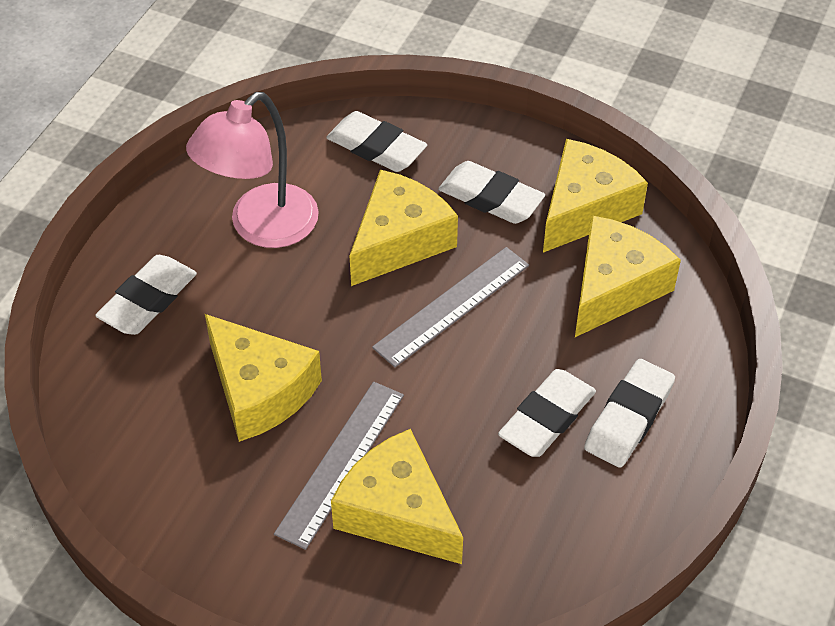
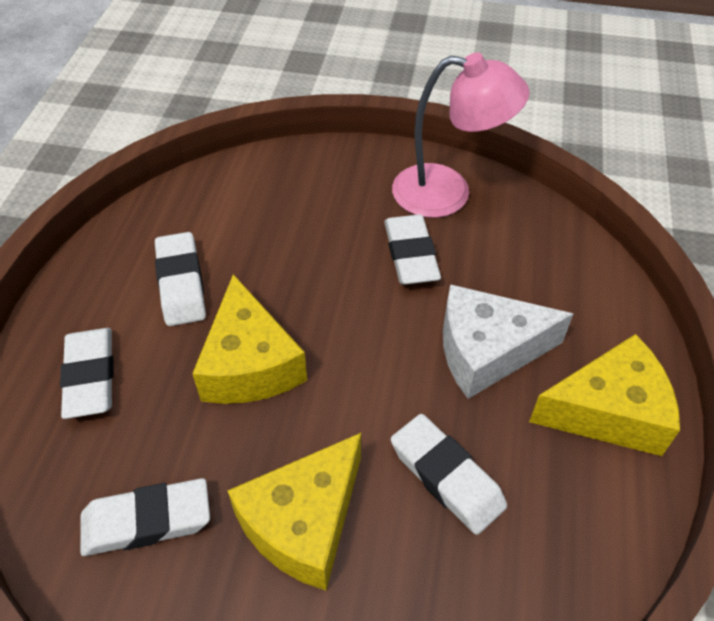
grey ruler: 2 -> 0
white cheese: 0 -> 1
yellow cheese: 5 -> 3

